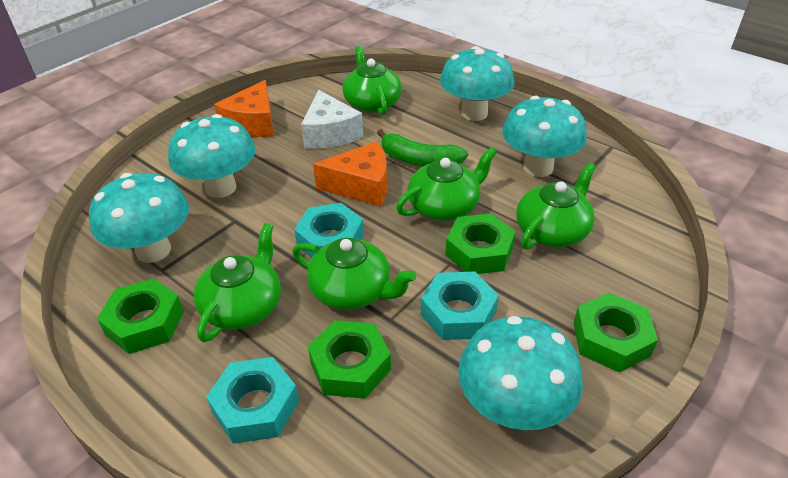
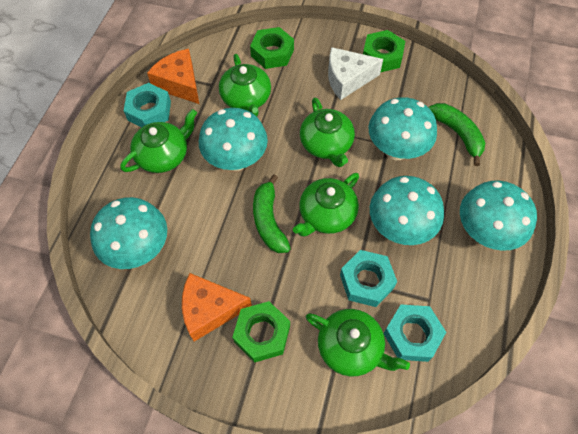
green banana: 1 -> 2
green nut: 4 -> 3

